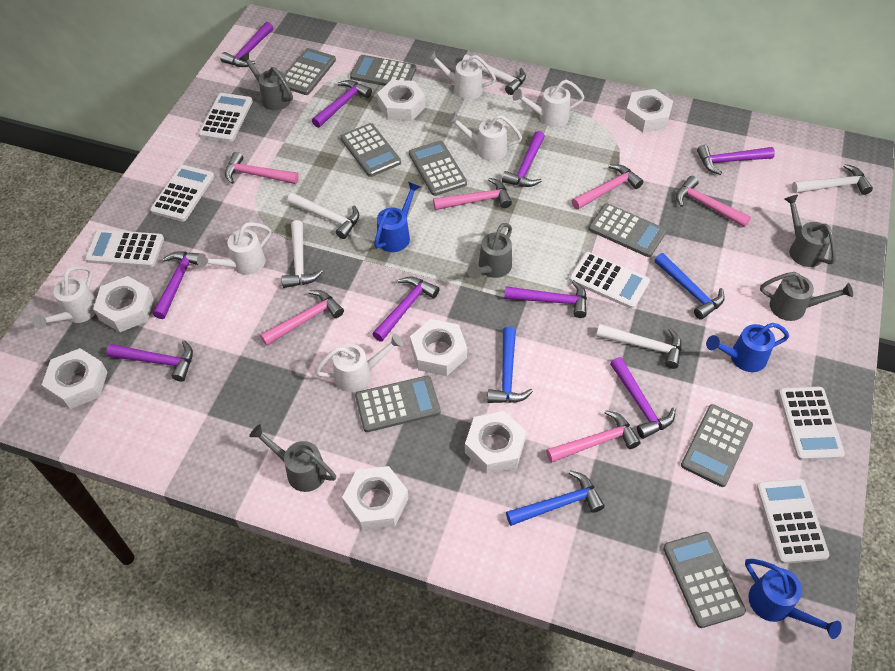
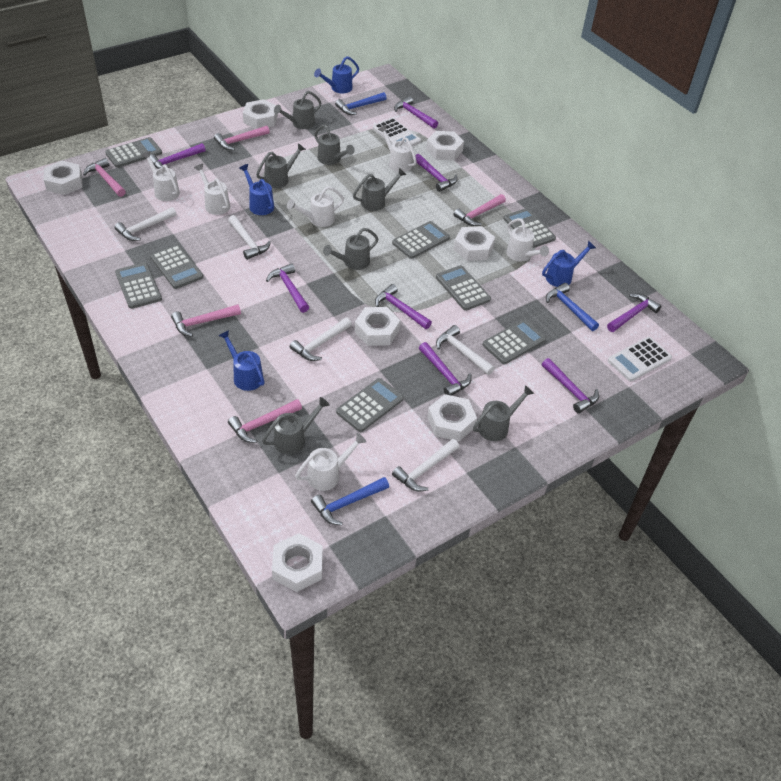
blue watering can: 3 -> 4
grey watering can: 5 -> 7
pink hammer: 6 -> 5
purple hammer: 9 -> 8
white calculator: 6 -> 2

